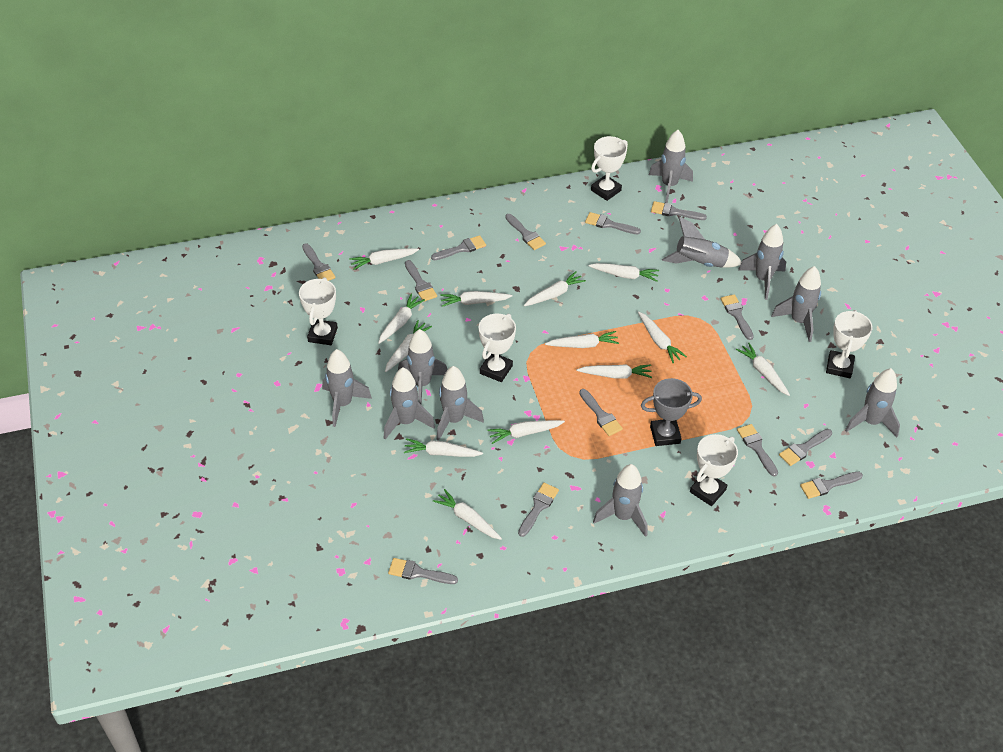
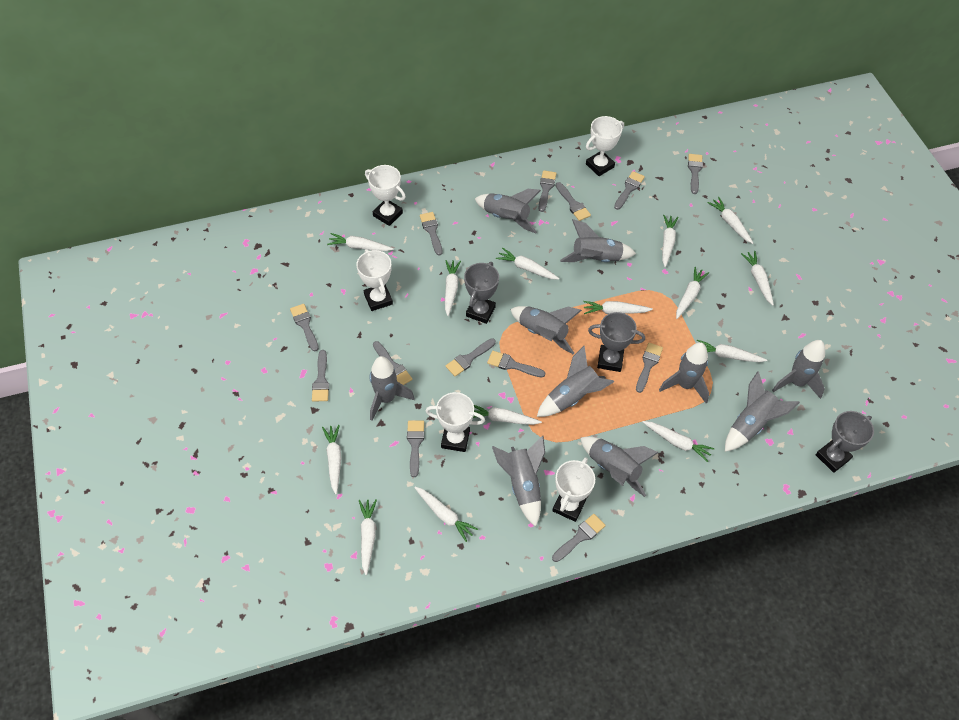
grey trophy: 1 -> 3
white carrot: 13 -> 14

